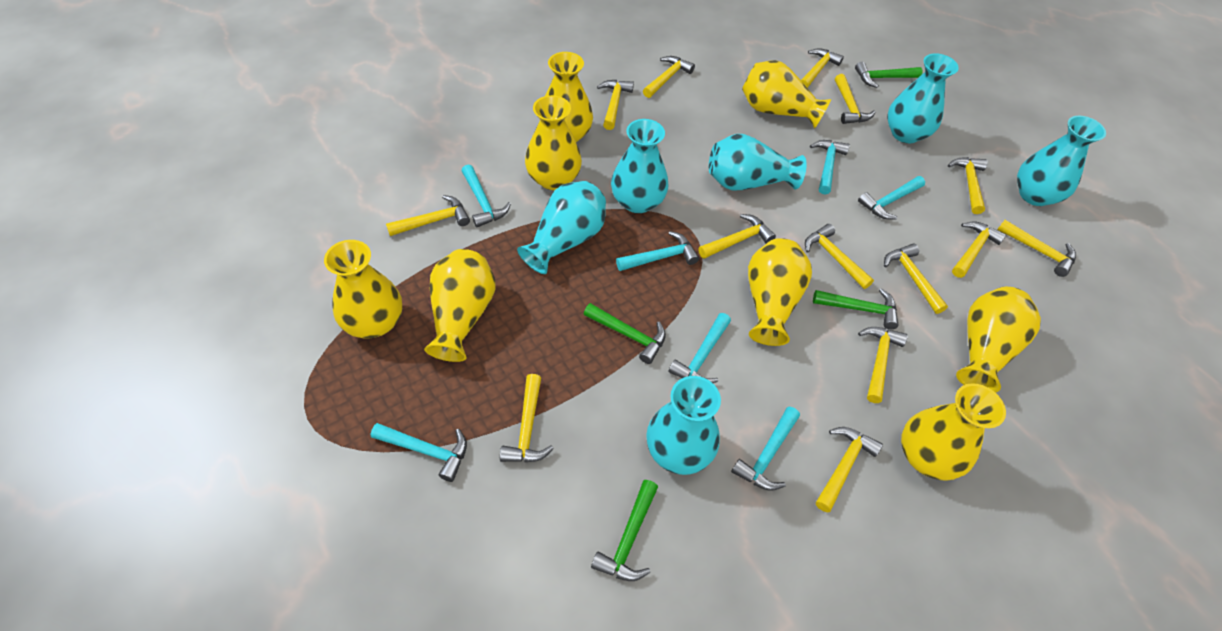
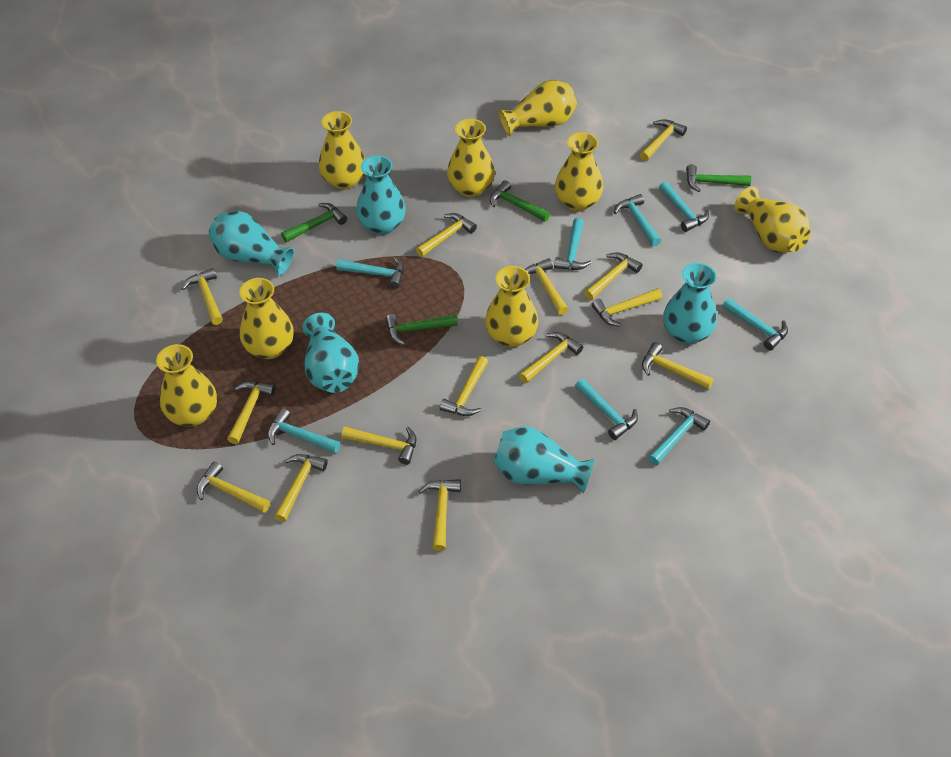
turquoise hammer: 7 -> 8
turquoise vase: 6 -> 5

